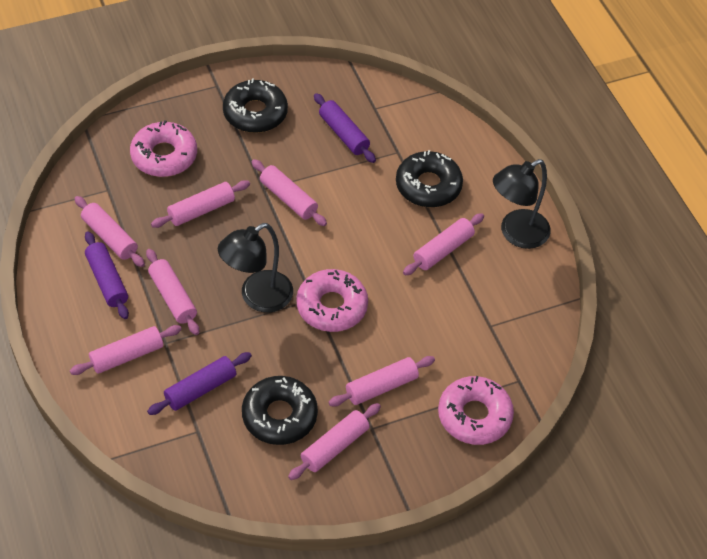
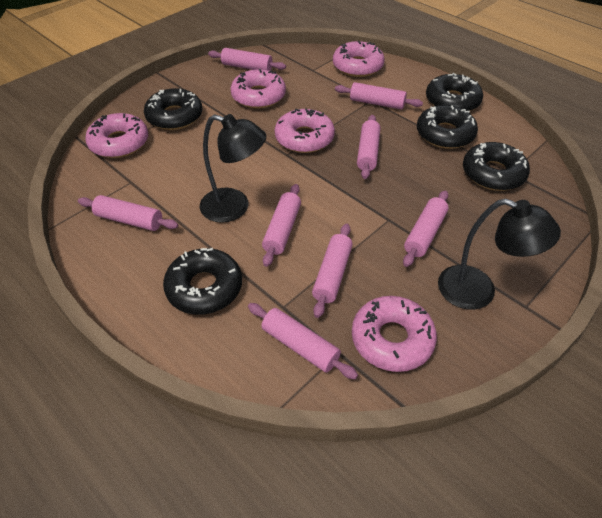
black donut: 3 -> 5
pink donut: 3 -> 5
purple rolling pin: 3 -> 0

